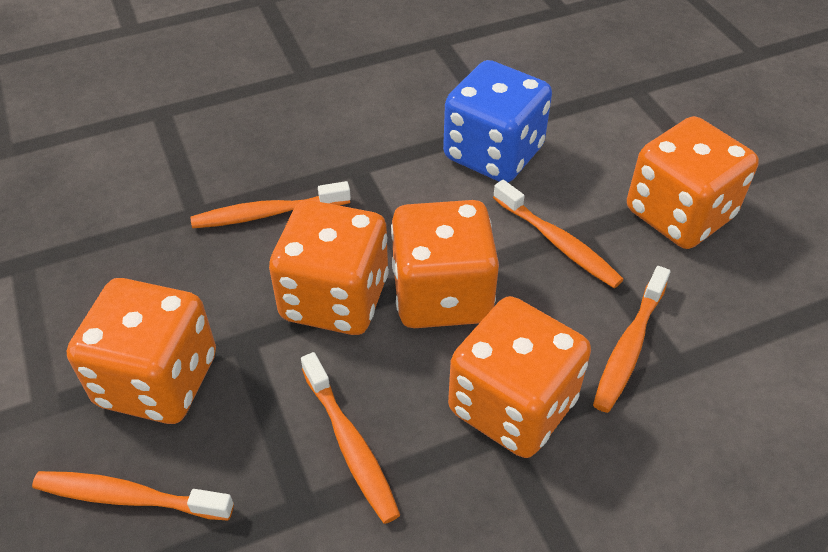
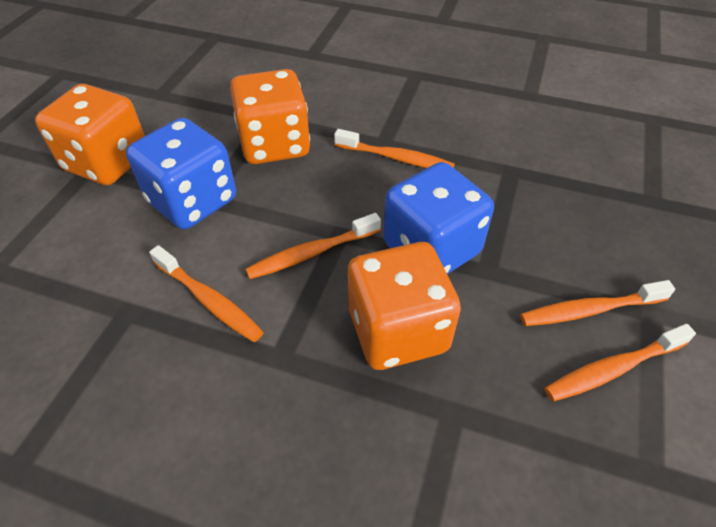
blue dice: 1 -> 2
orange dice: 5 -> 3

